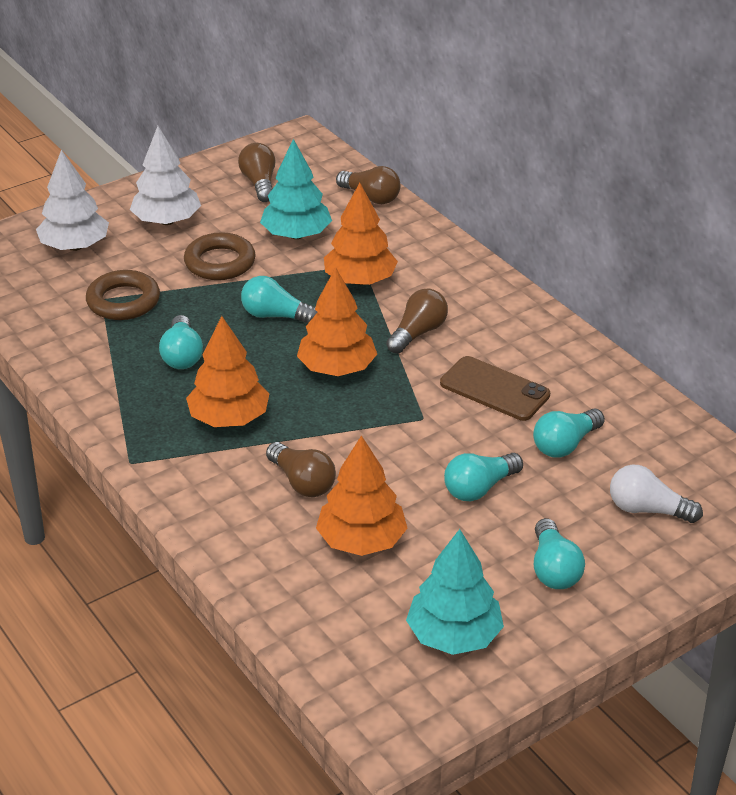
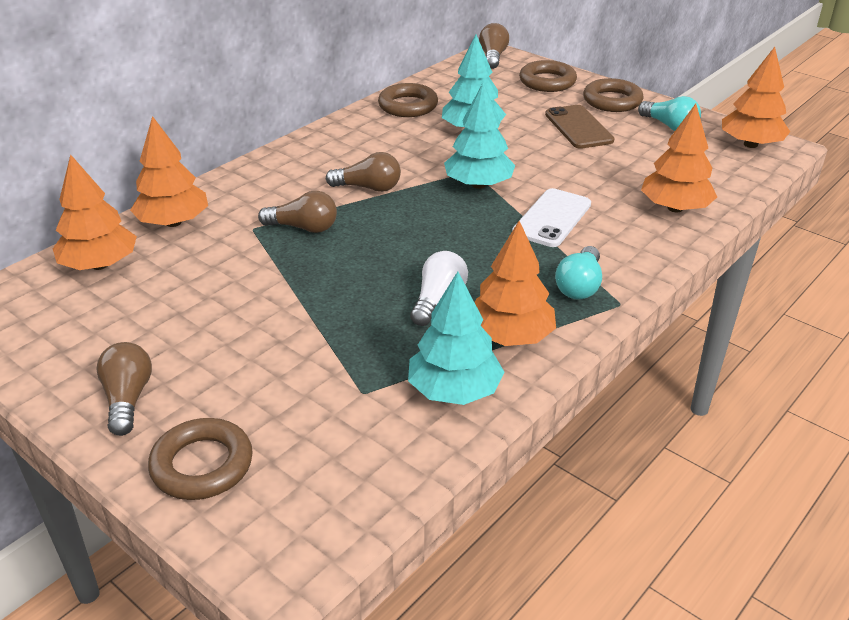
brown ring: 2 -> 4
orange tree: 4 -> 5
turquoise light bulb: 5 -> 2
turquoise tree: 2 -> 3
white phone: 0 -> 1
white tree: 2 -> 0

